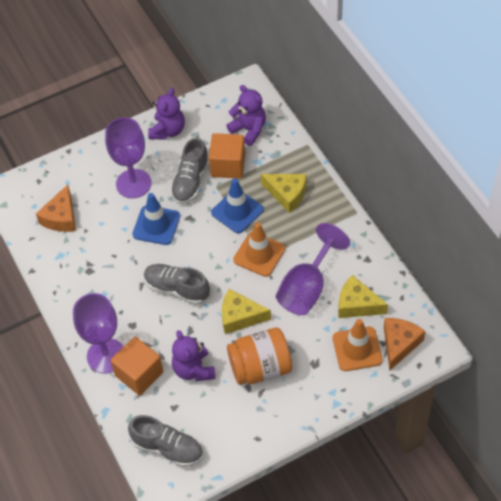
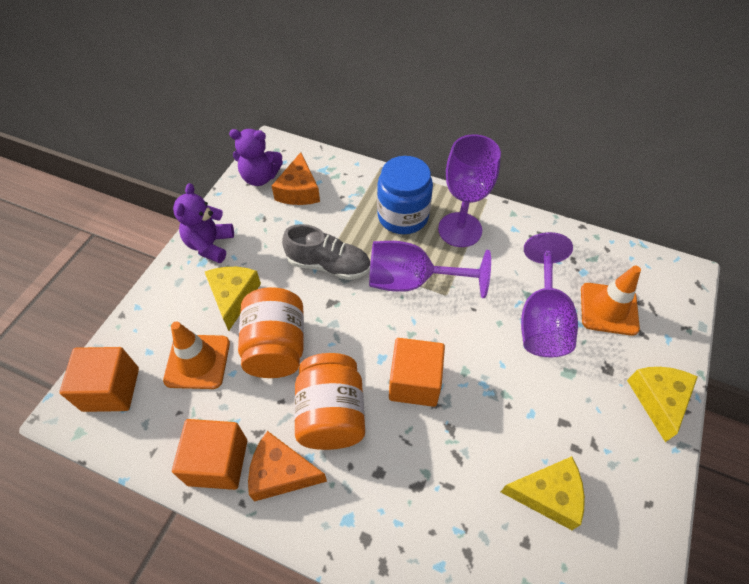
blue jar: 0 -> 1
blue traffic cone: 2 -> 0
grey shoe: 3 -> 1
orange cube: 2 -> 3
orange jar: 1 -> 2
purple teddy bear: 3 -> 2

